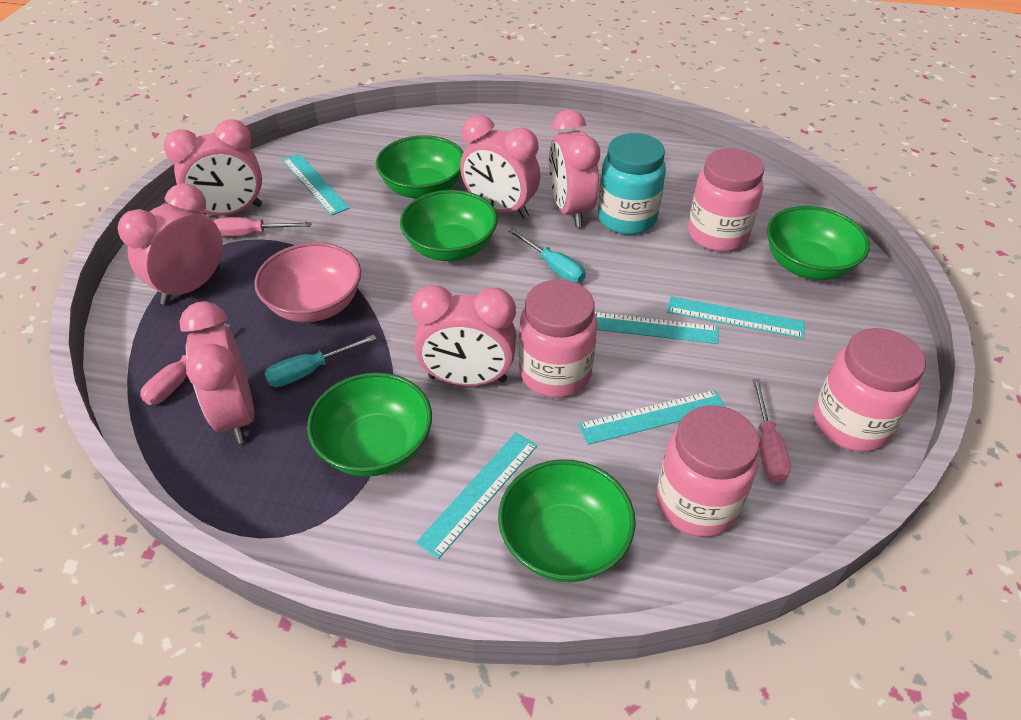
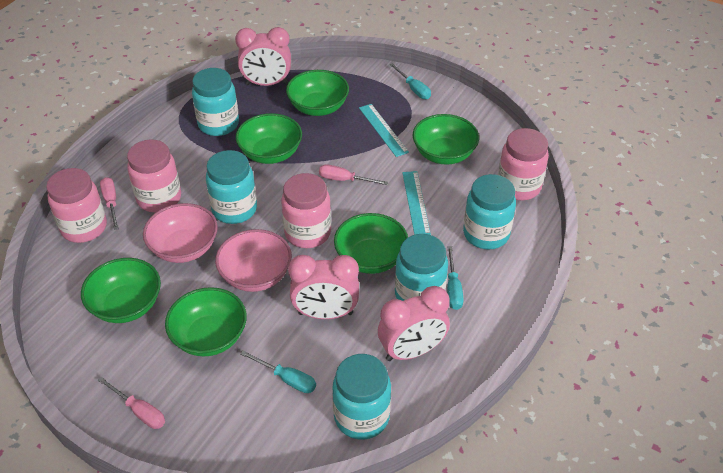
green bowl: 5 -> 6
pink bowl: 1 -> 2
pink clock: 6 -> 3
turquoise jar: 1 -> 5
turquoise ruler: 5 -> 2
turquoise screwdriver: 2 -> 3

